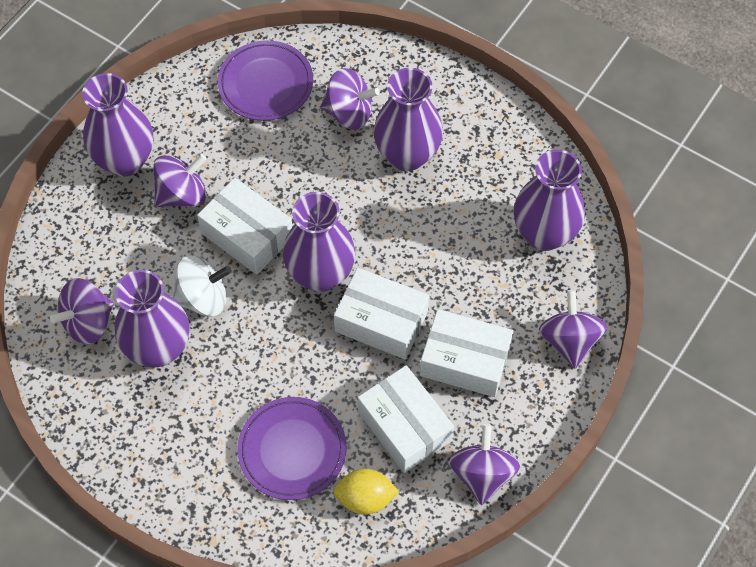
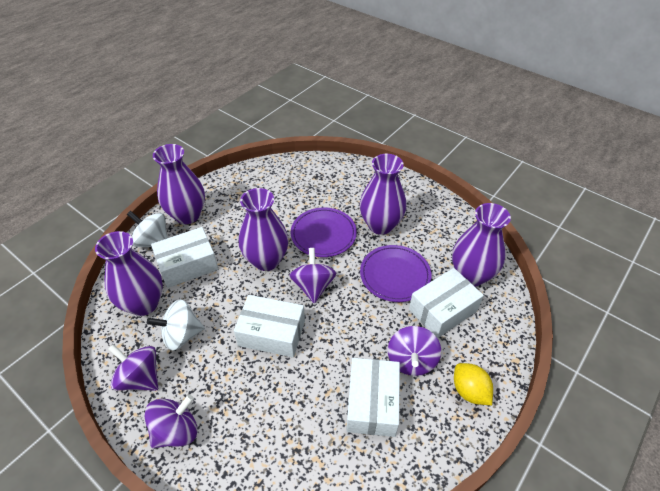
purple spinning top: 5 -> 4
white spinning top: 1 -> 2

